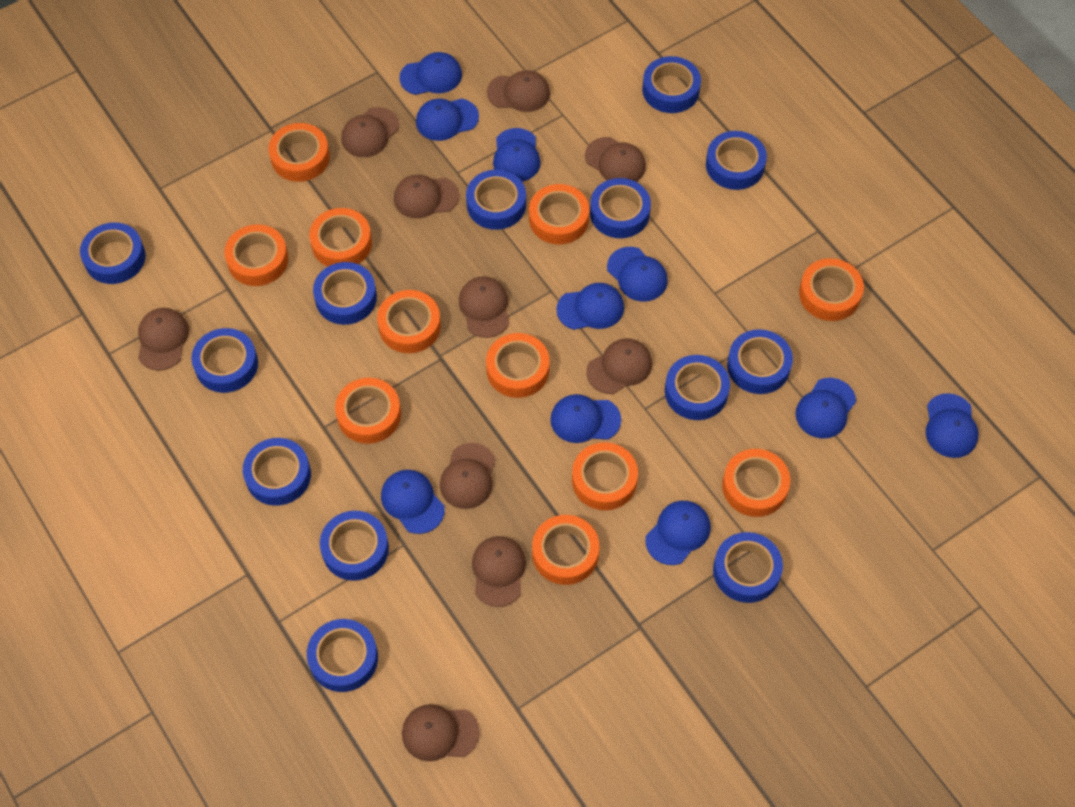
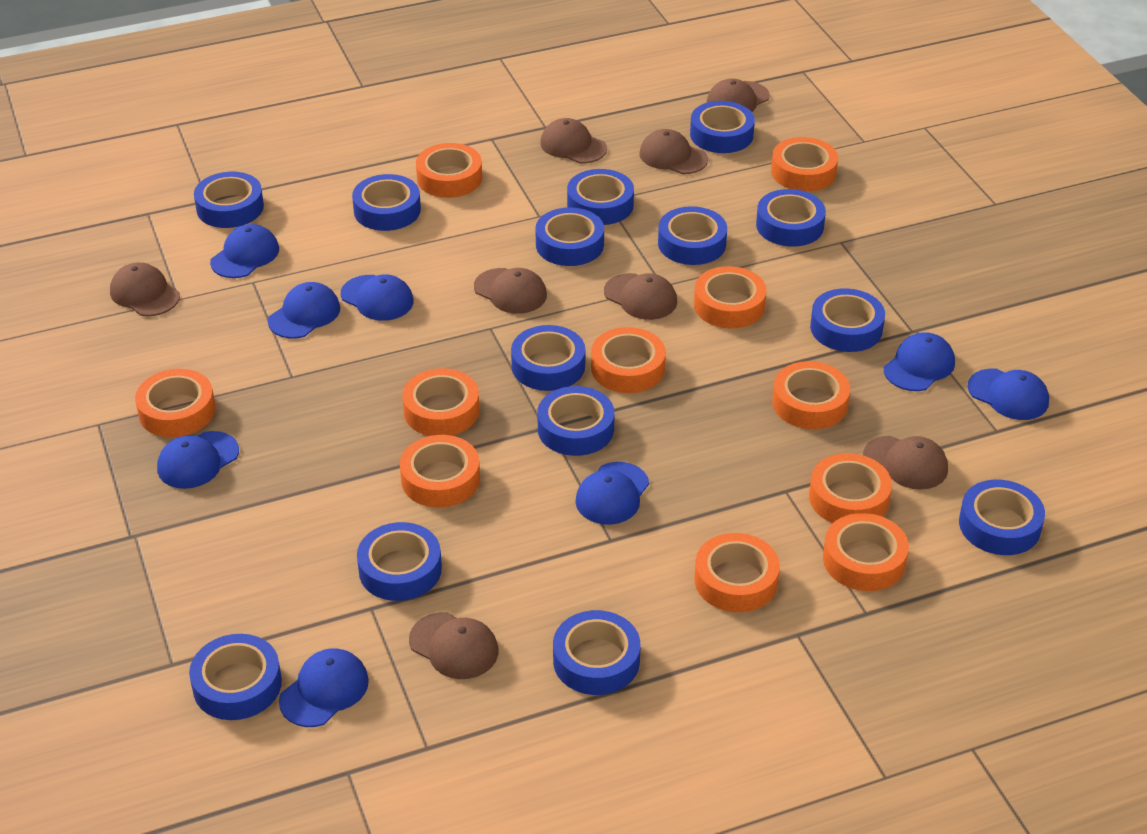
blue cap: 10 -> 8
blue tape: 13 -> 14
brown cap: 10 -> 8

